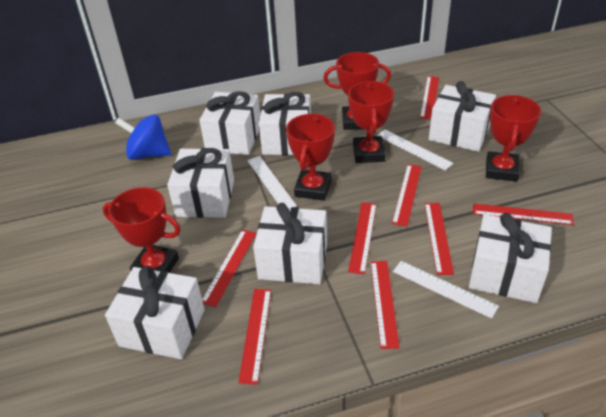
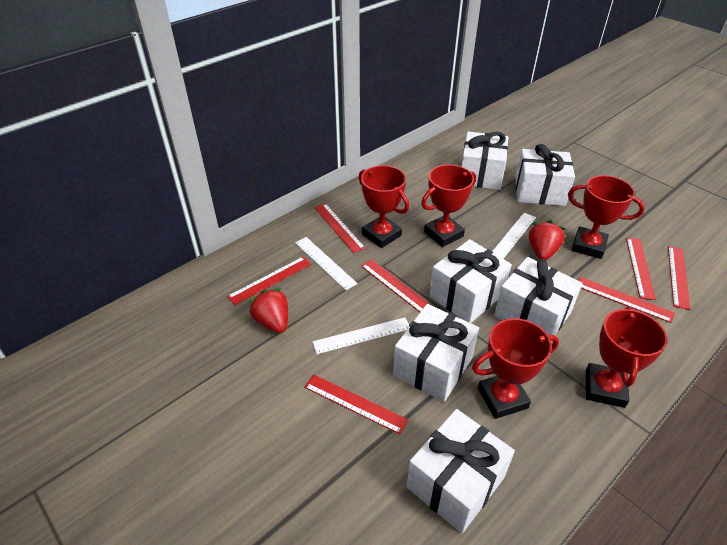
blue spinning top: 1 -> 0
red ruler: 8 -> 7
red strawberry: 0 -> 2
white gift: 7 -> 6

